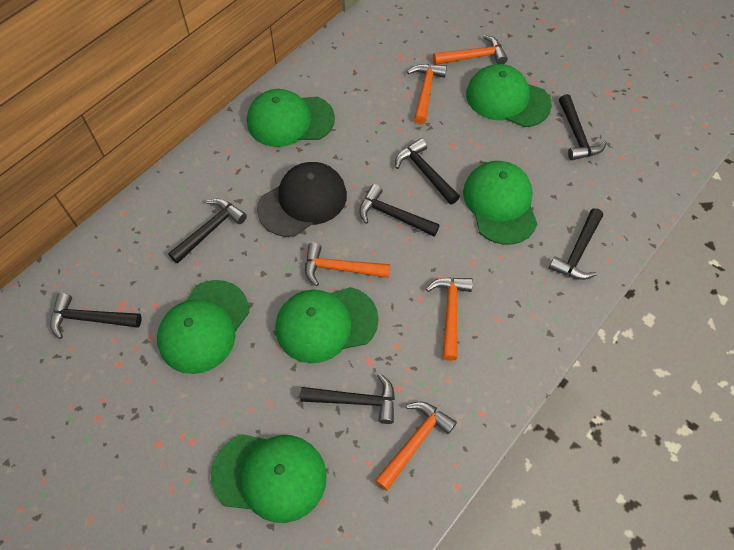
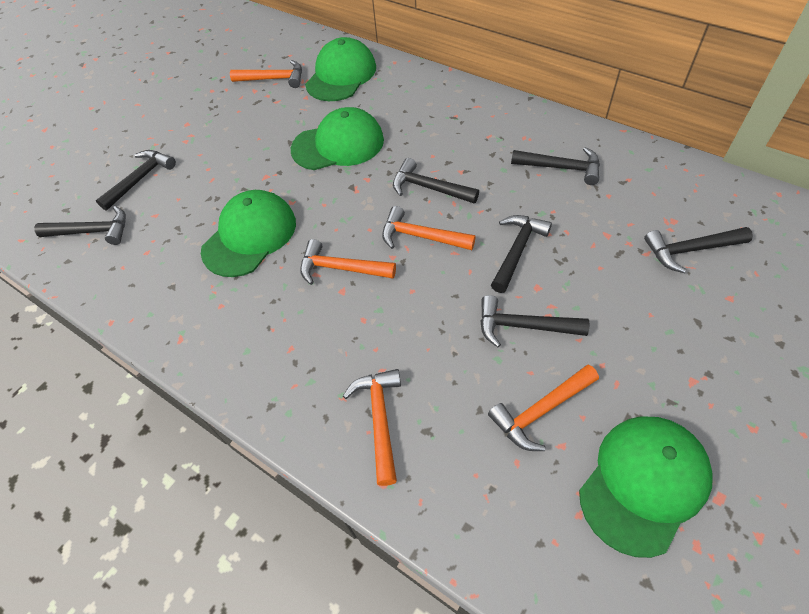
black cap: 1 -> 0
green cap: 6 -> 4

